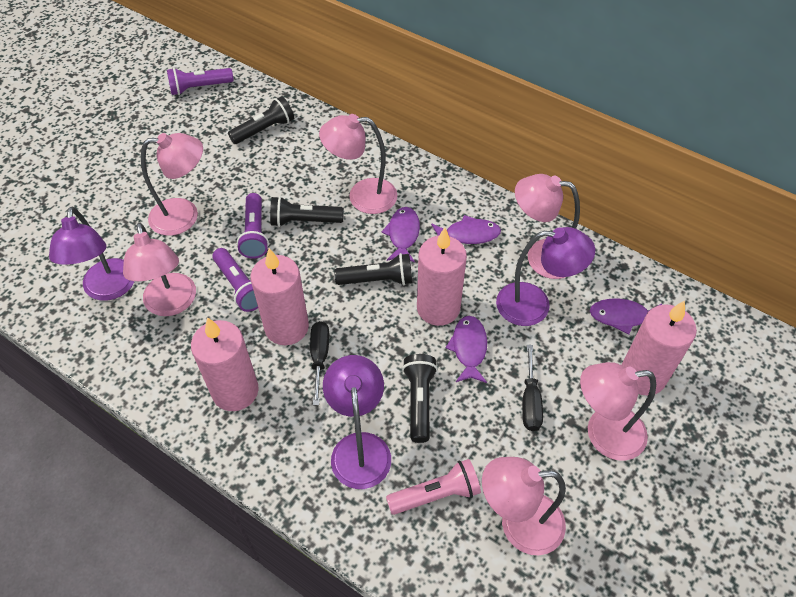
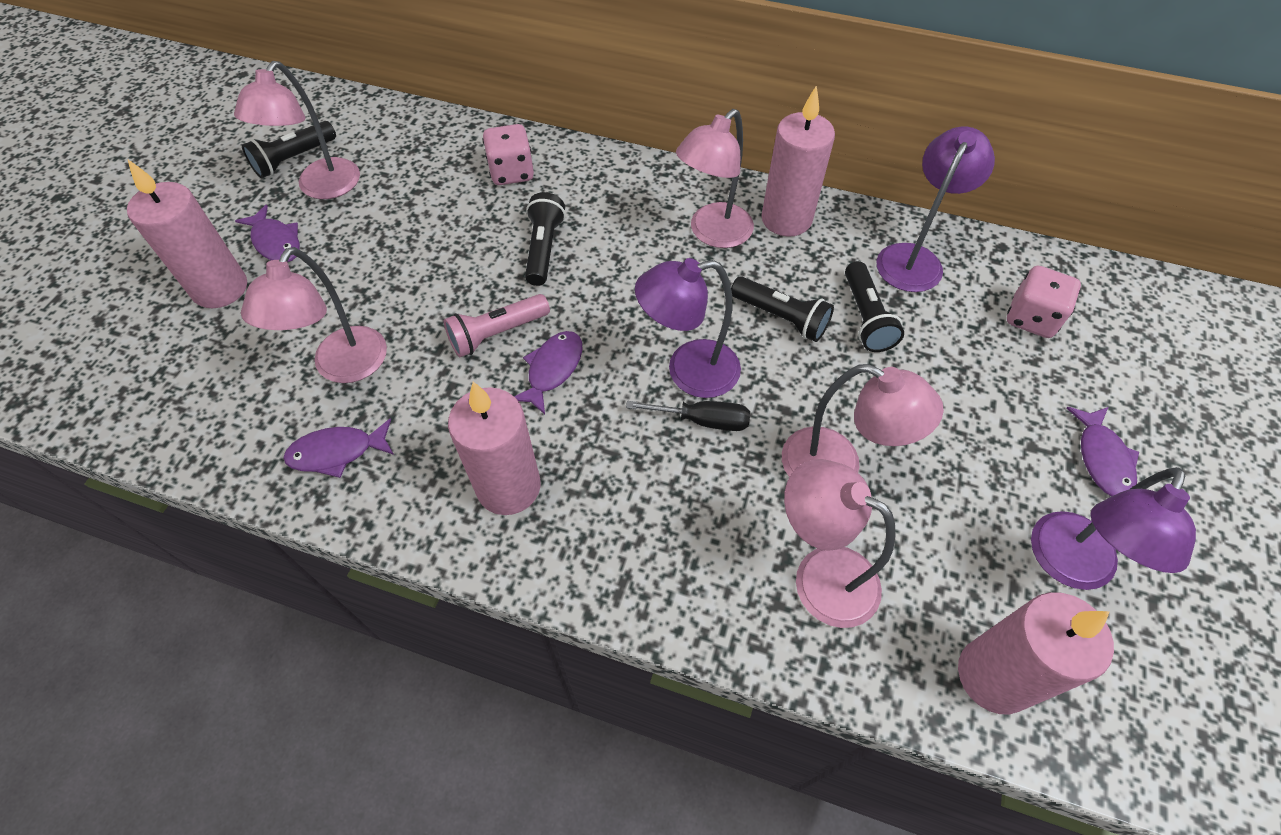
black screwdriver: 2 -> 1
pink dice: 0 -> 2
pink lamp: 6 -> 5
purple flashlight: 3 -> 0

